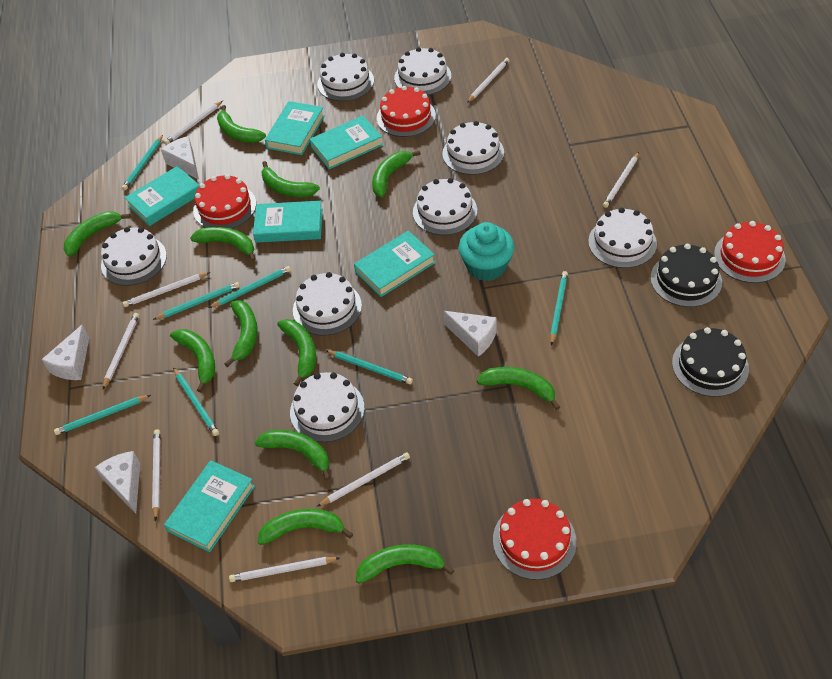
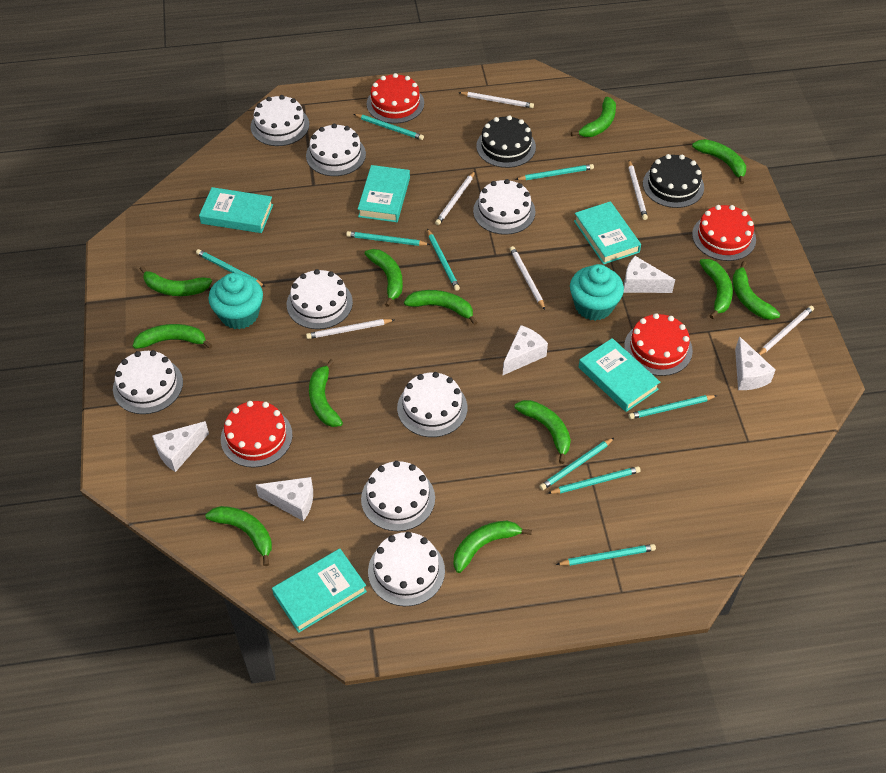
turquoise book: 6 -> 5
turquoise cupcake: 1 -> 2
turquoise pencil: 7 -> 9
white cheese: 4 -> 5
white pencil: 8 -> 6

